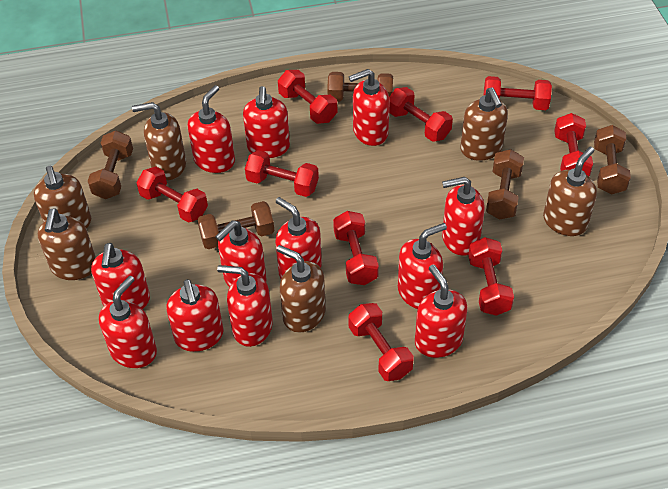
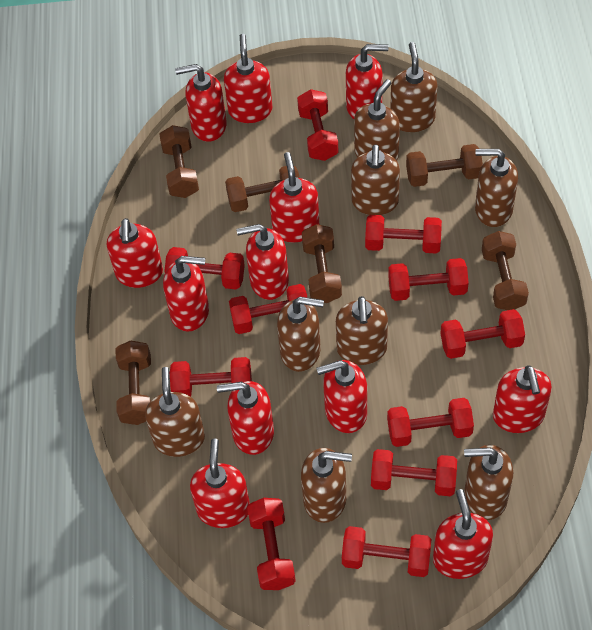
brown dumbbell: 5 -> 6
brown soap dispenser: 6 -> 9
red dumbbell: 9 -> 11

